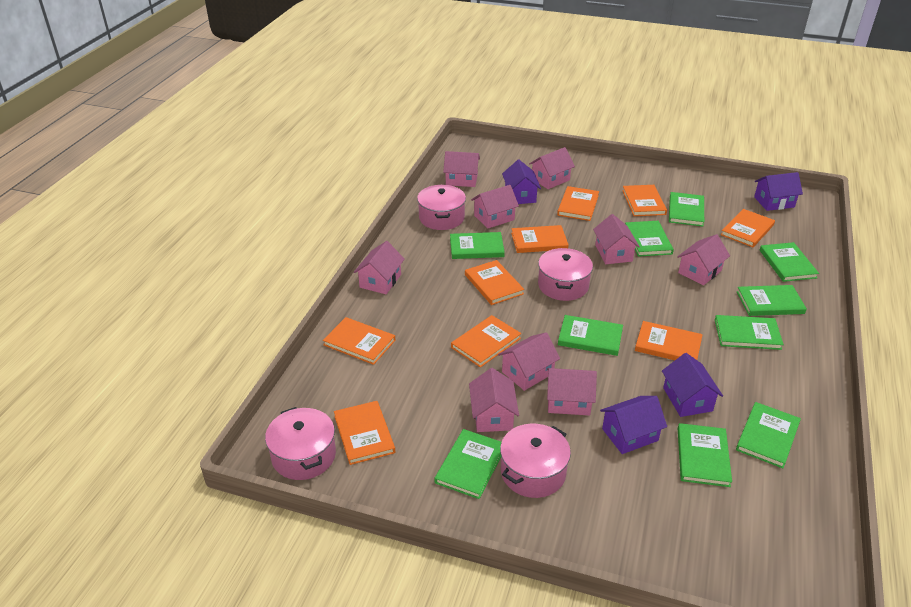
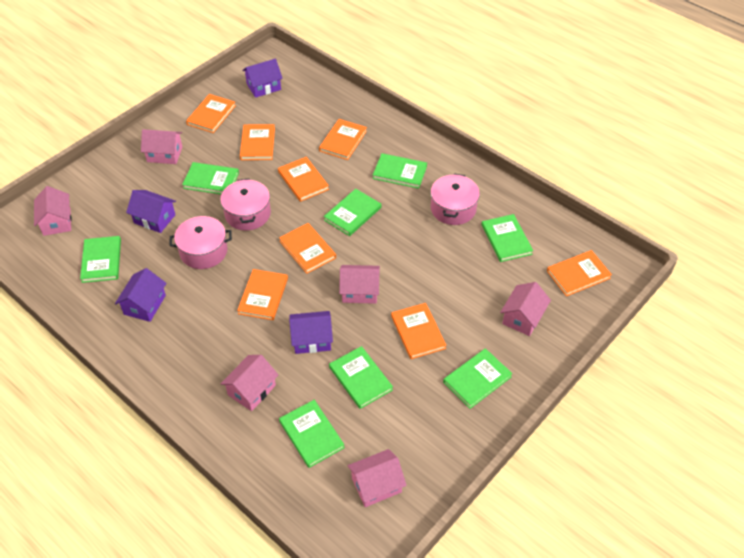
green book: 10 -> 8
orange book: 9 -> 8
pink house: 9 -> 6
pink pot: 4 -> 3

